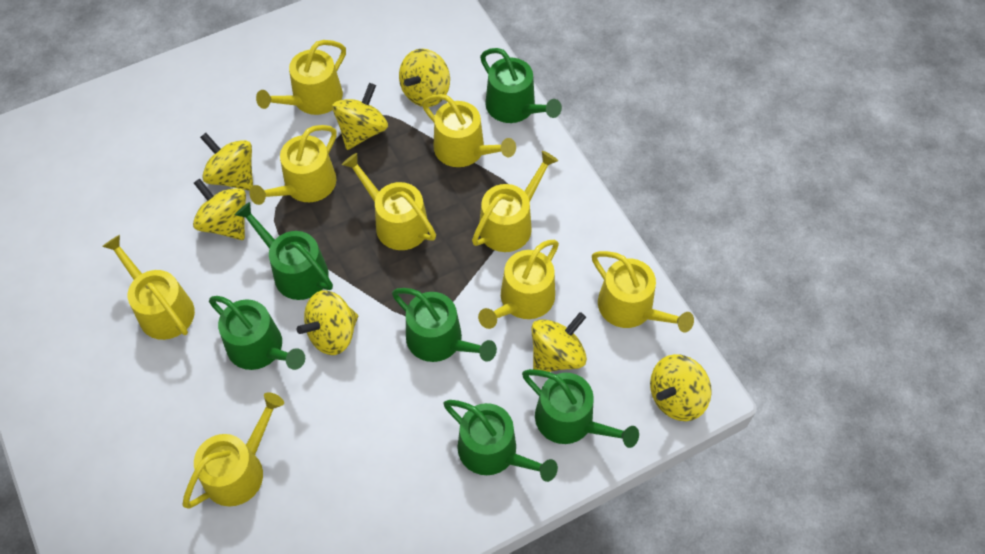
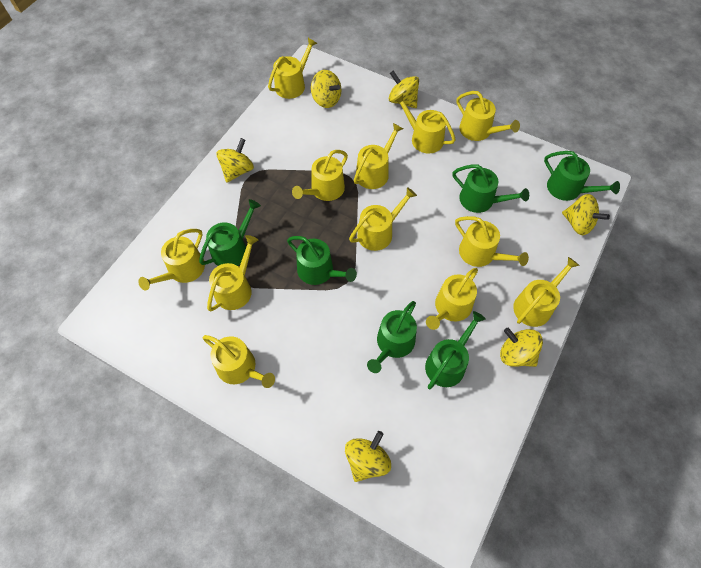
yellow spinning top: 7 -> 6
yellow watering can: 9 -> 12

